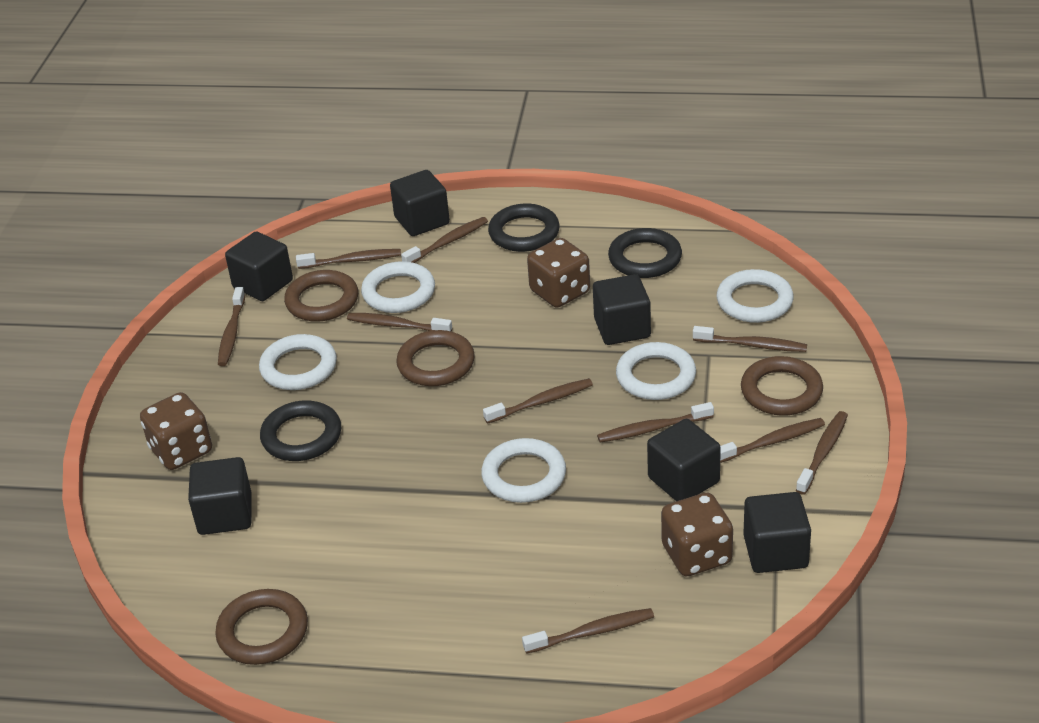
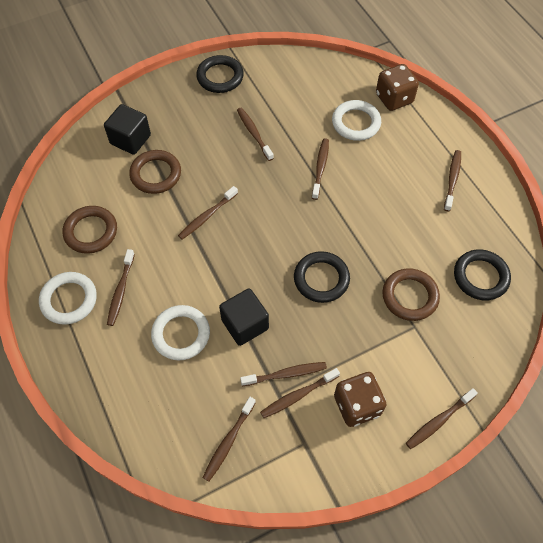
black cube: 6 -> 2
brown dice: 3 -> 2
brown ring: 4 -> 3
brown toothbrush: 10 -> 9
white ring: 5 -> 3

